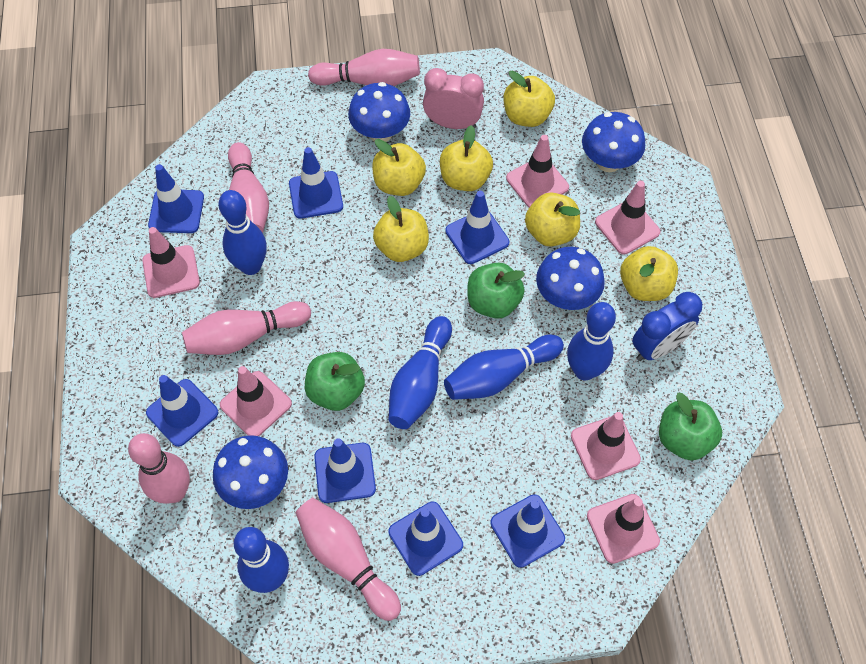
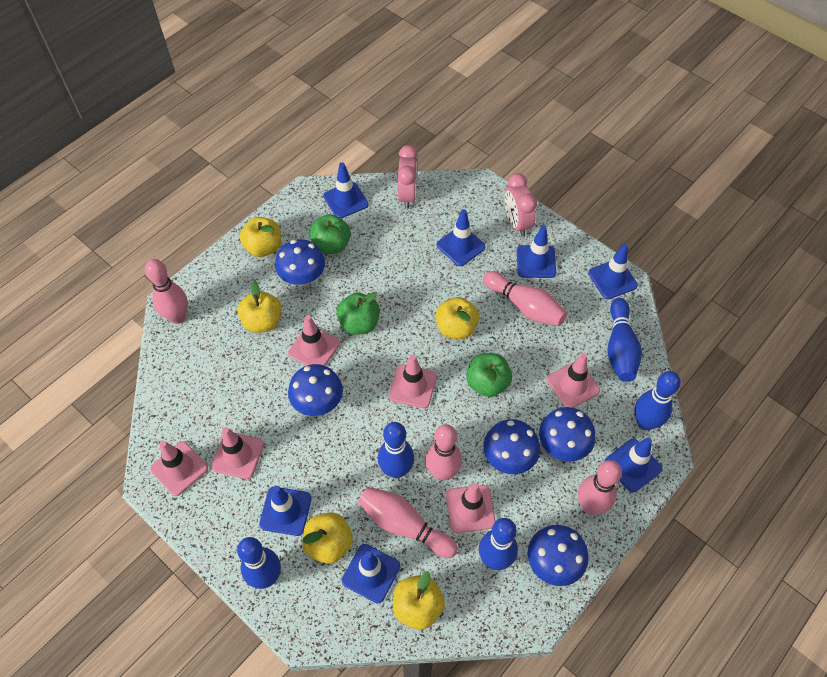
blue clock: 1 -> 0
blue mushroom: 4 -> 5
pink clock: 1 -> 2
yellow apple: 6 -> 5

